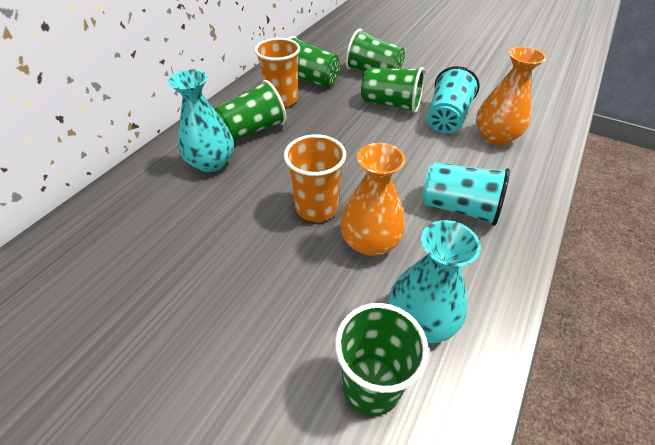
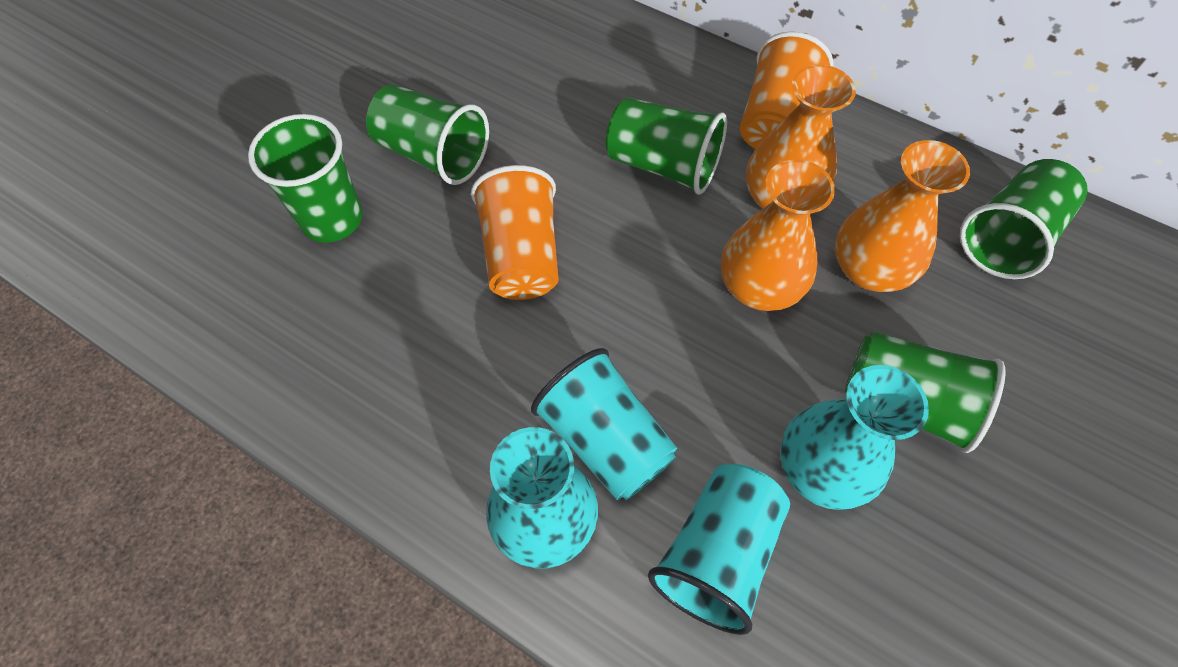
orange vase: 2 -> 3

